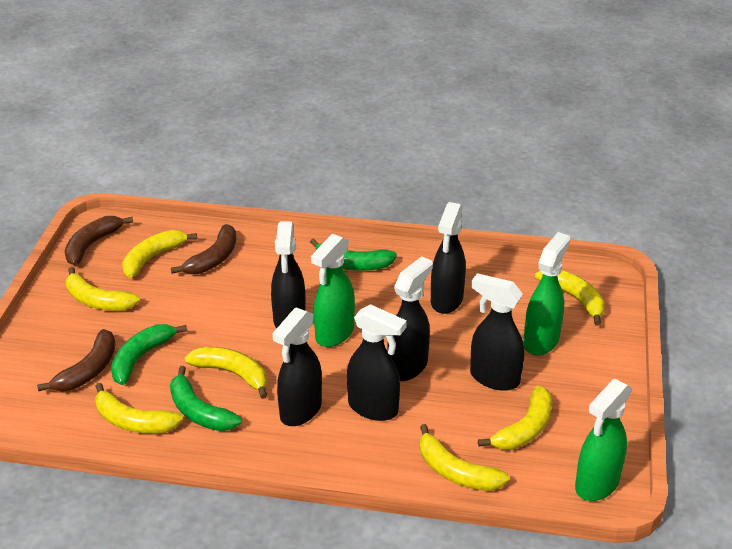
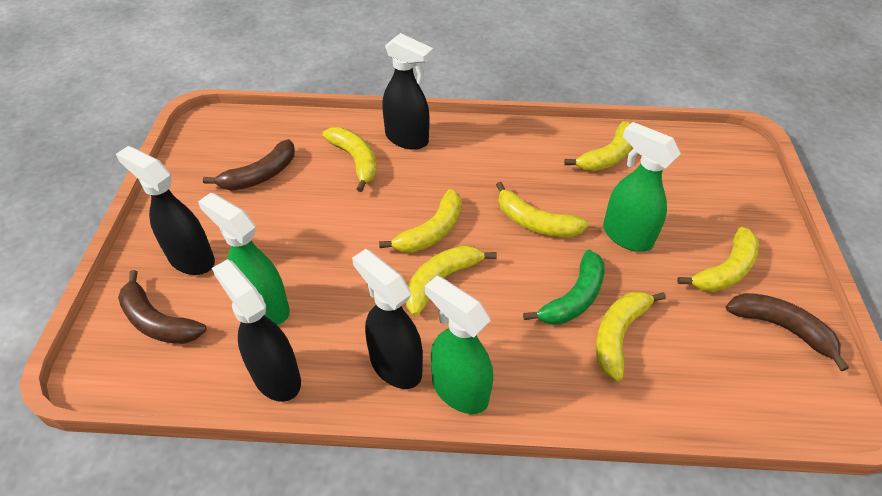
black spray bottle: 6 -> 4
green banana: 3 -> 1

